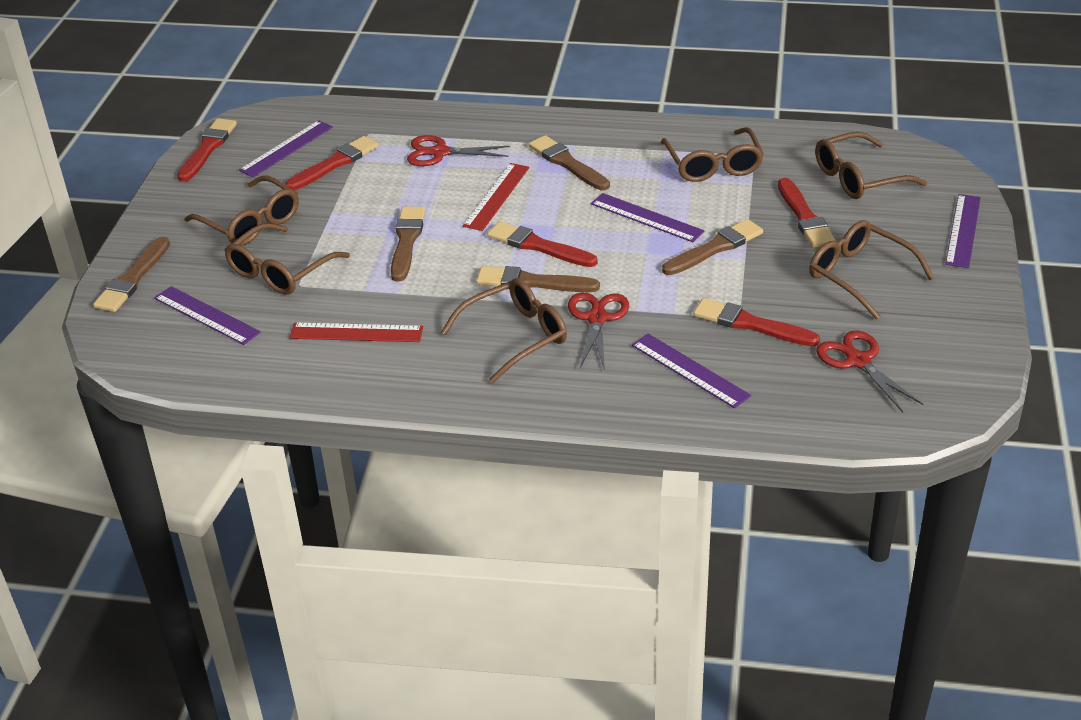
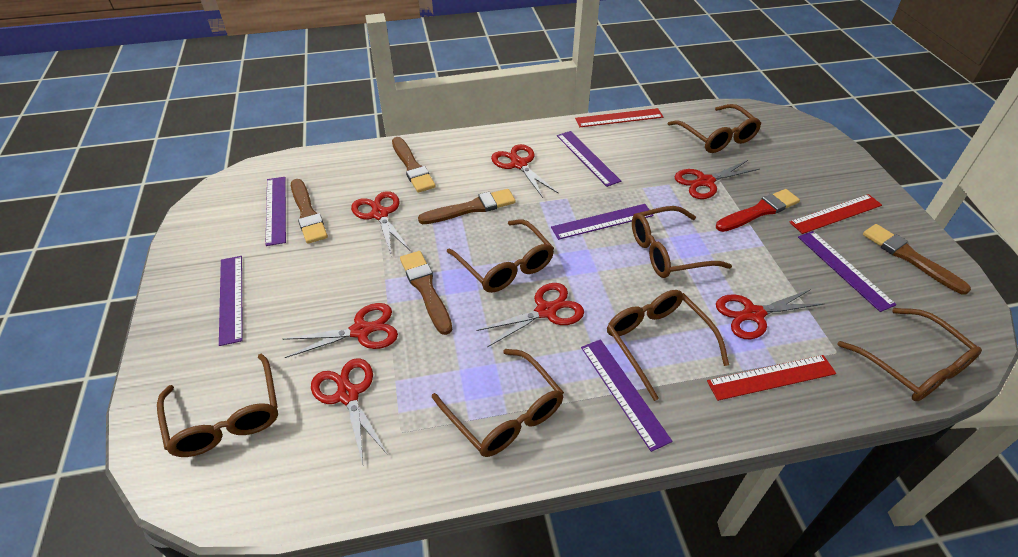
brown glasses: 6 -> 7
purple ruler: 5 -> 6
red brush: 5 -> 1
red ruler: 2 -> 3
red scissors: 3 -> 7

